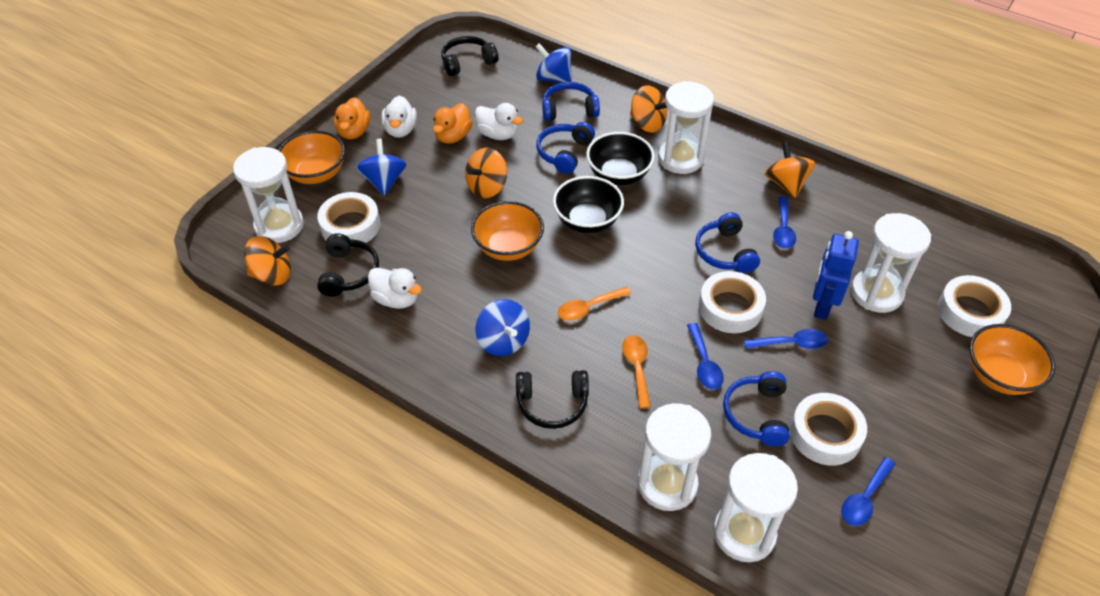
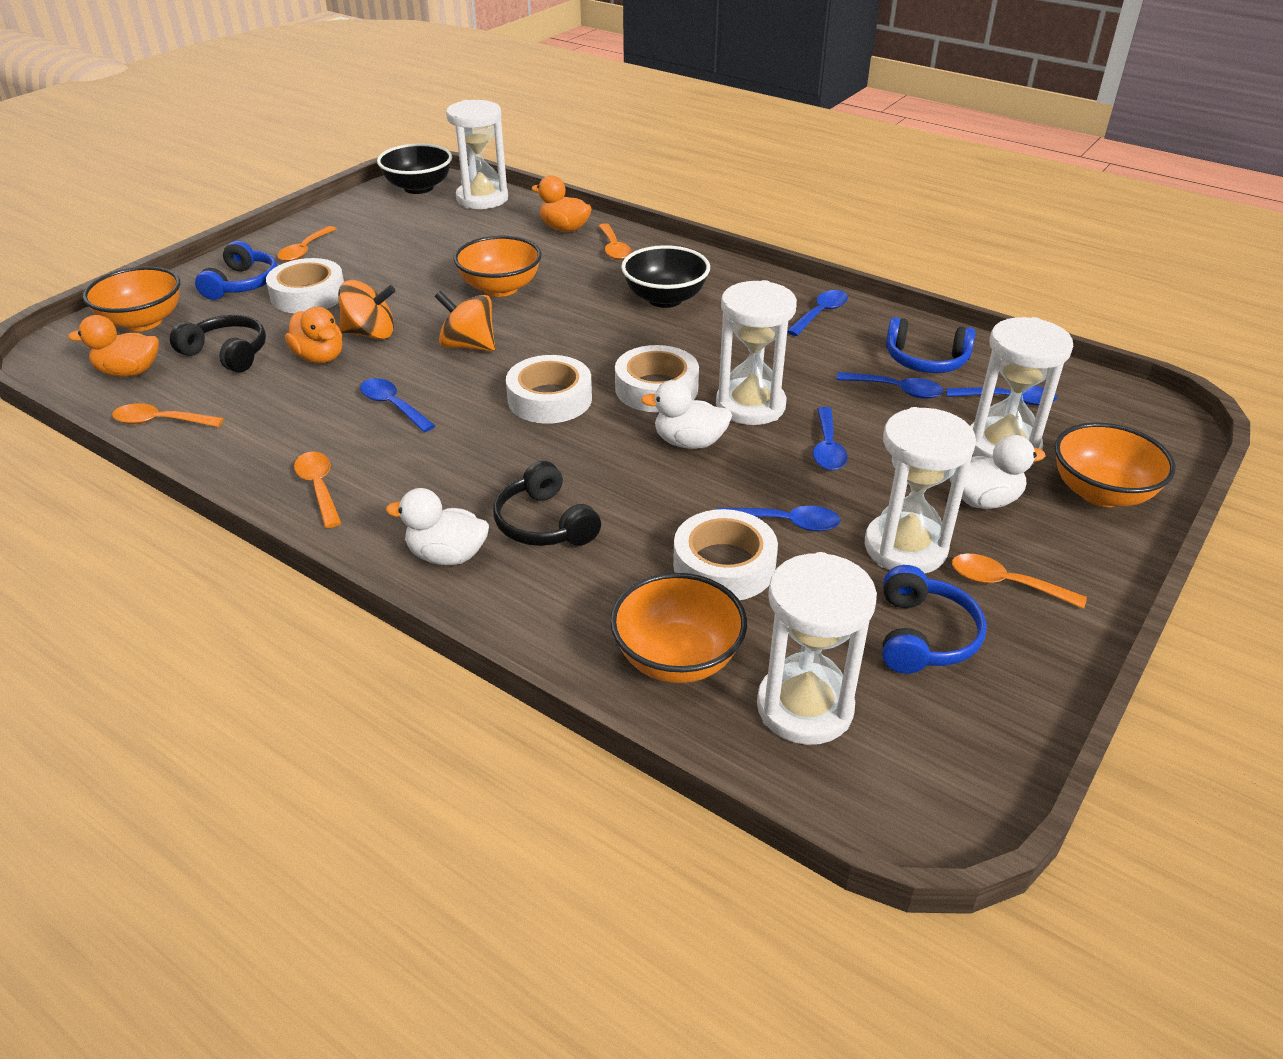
black headphones: 3 -> 2
blue headphones: 4 -> 3
blue robot: 1 -> 0
blue spinning top: 3 -> 0
blue spoon: 4 -> 6
orange bowl: 3 -> 4
orange duck: 2 -> 3
orange spinning top: 4 -> 2
orange spoon: 2 -> 5

